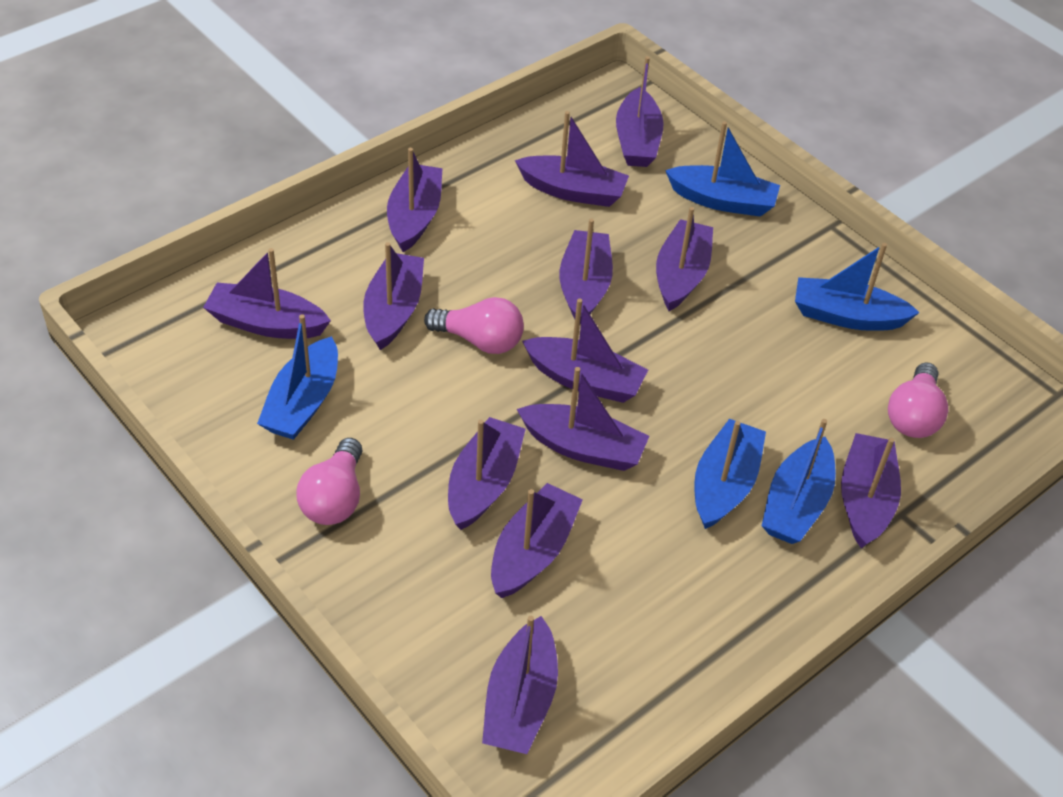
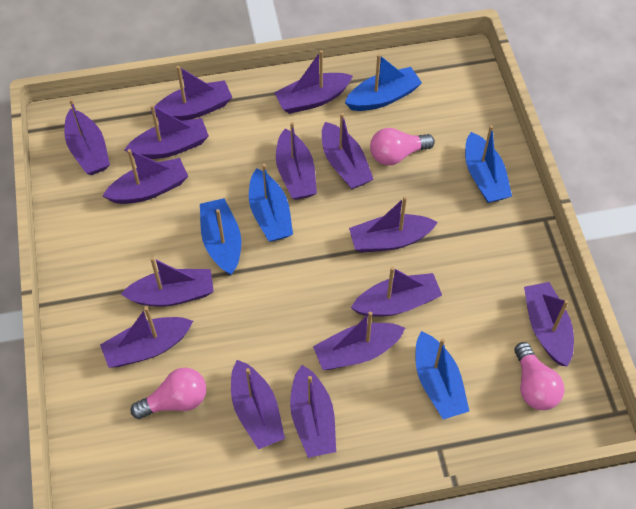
purple boat: 13 -> 15

